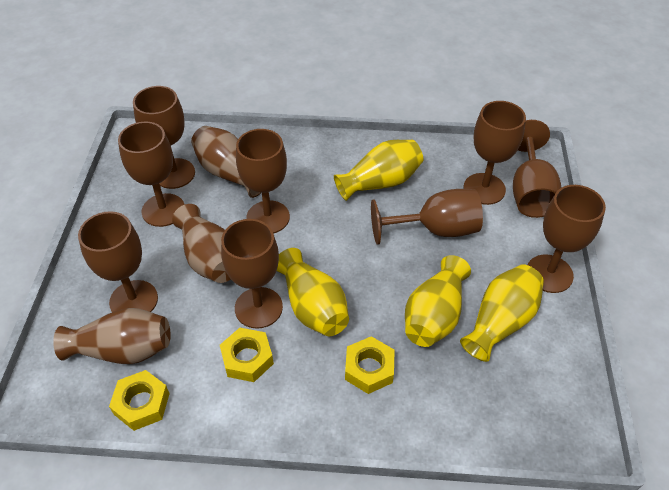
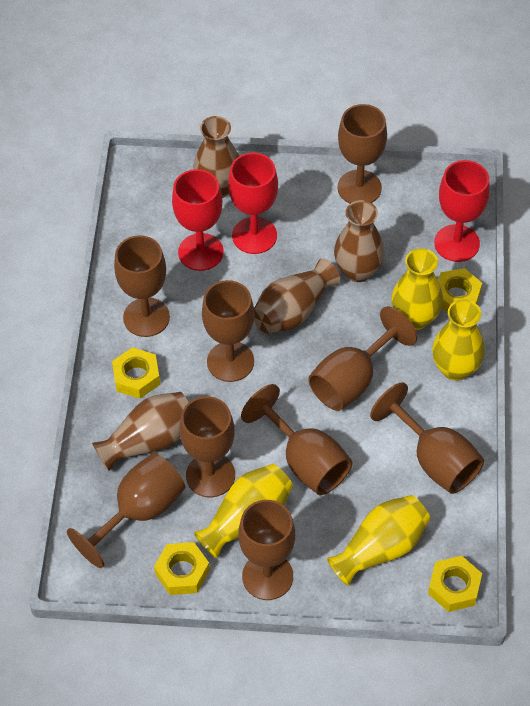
brown vase: 3 -> 4
red goblet: 0 -> 3
yellow nut: 3 -> 4

